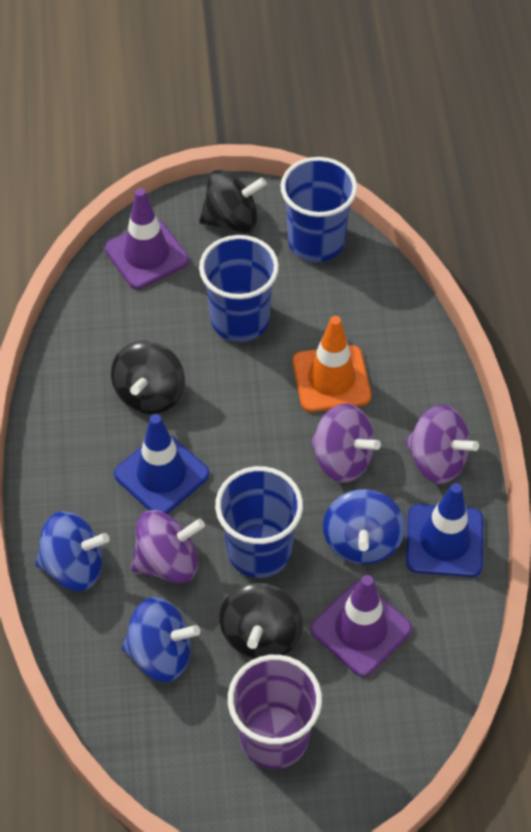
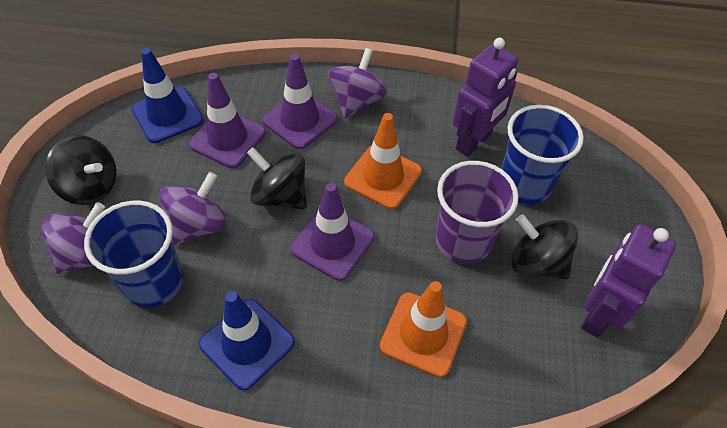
blue cup: 3 -> 2
blue spinning top: 3 -> 0
orange traffic cone: 1 -> 2
purple robot: 0 -> 2
purple traffic cone: 2 -> 3

